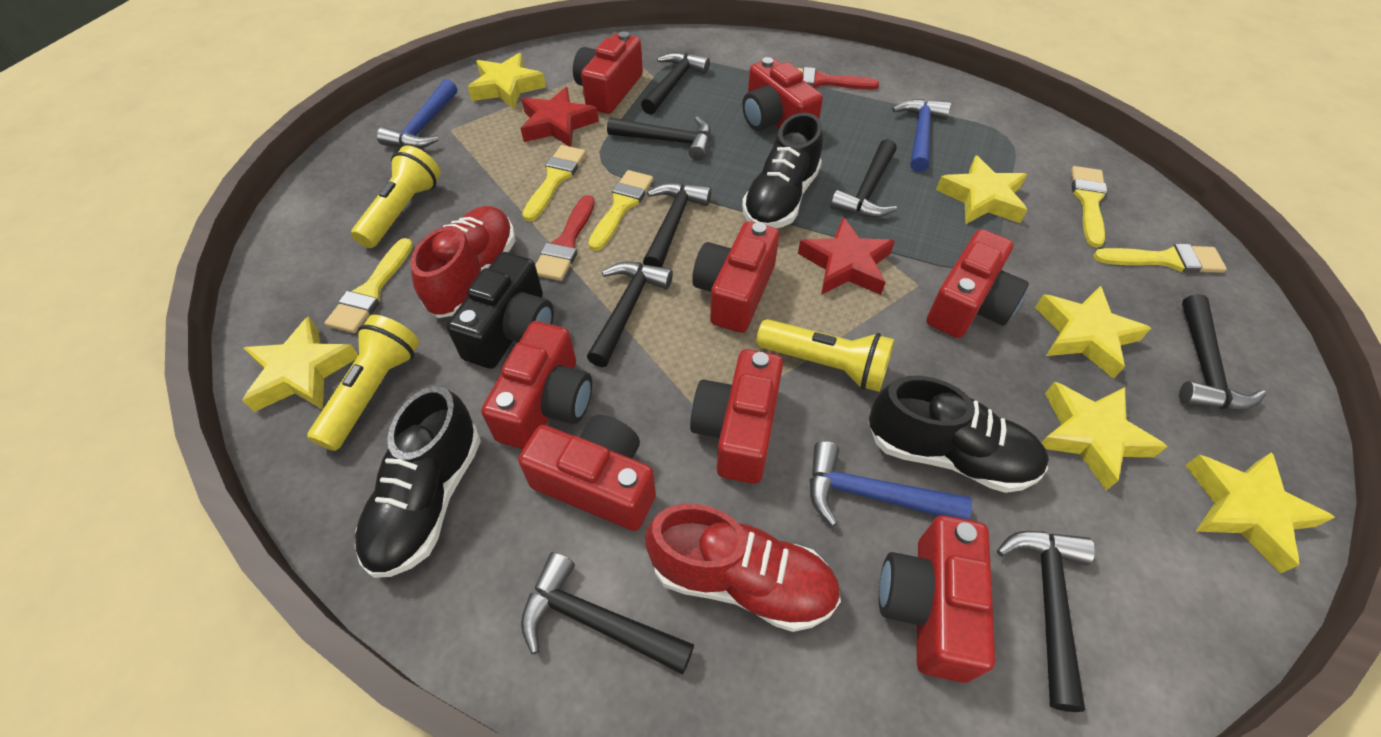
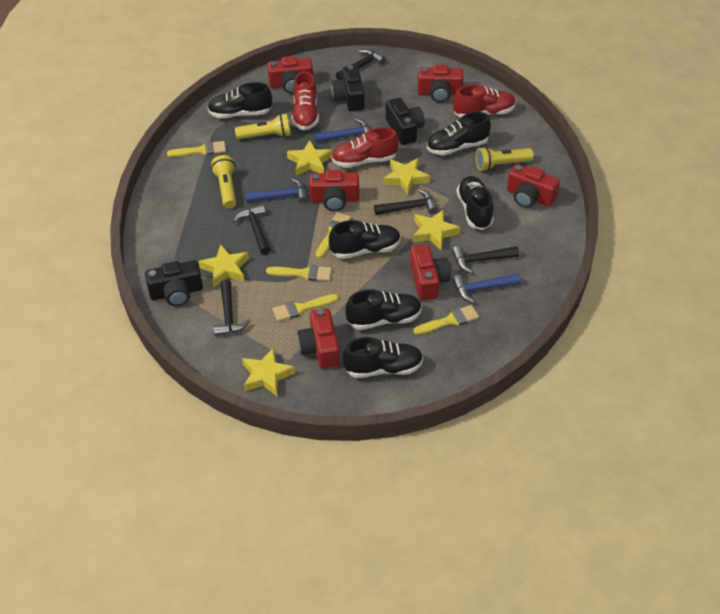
black camera: 1 -> 3
black hammer: 8 -> 5
black shoe: 3 -> 6
red brush: 2 -> 0
red camera: 8 -> 6
red shoe: 2 -> 3
red star: 2 -> 0
yellow star: 6 -> 5

